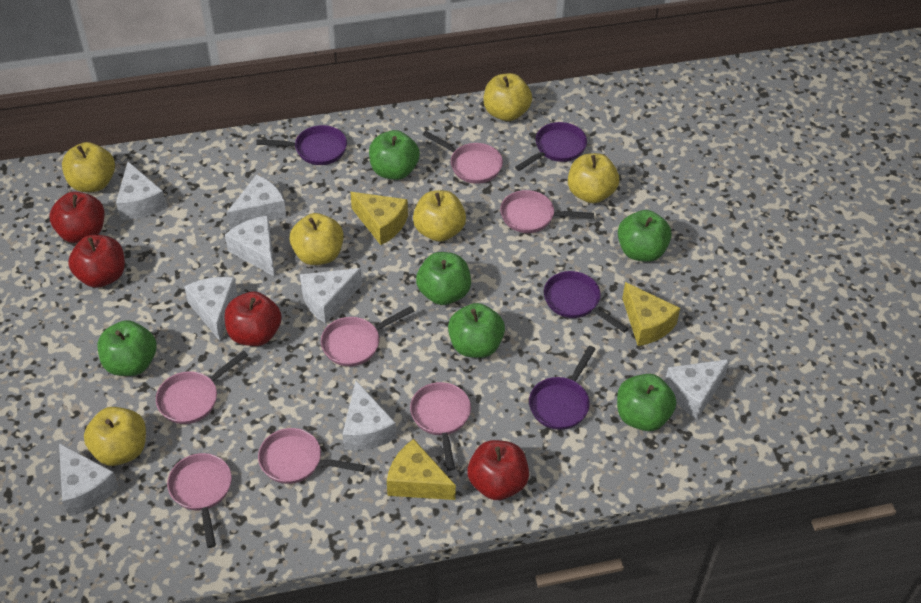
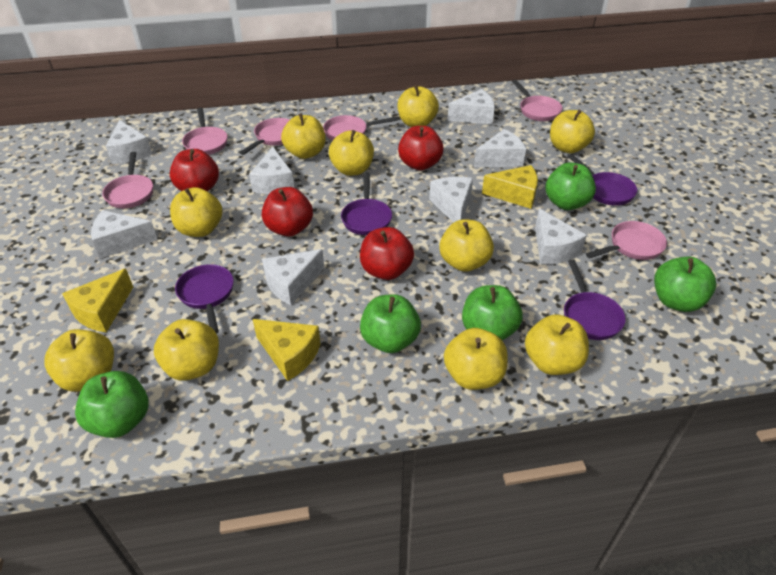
green apple: 6 -> 5
pink pan: 7 -> 6
yellow apple: 6 -> 10

